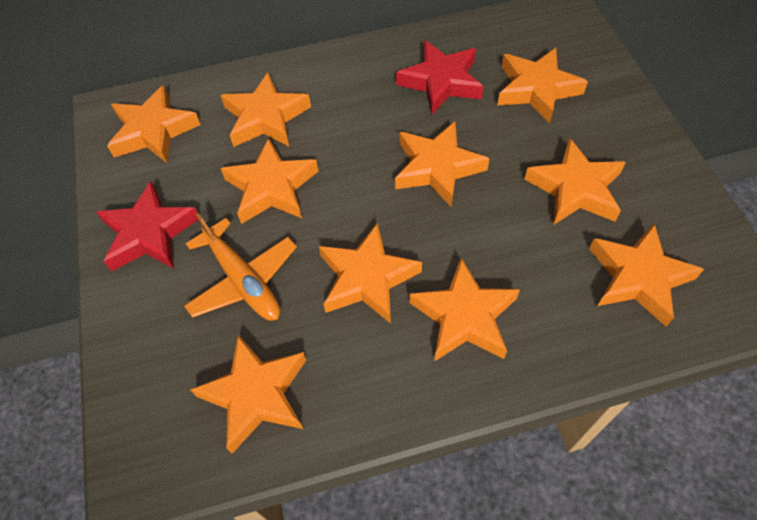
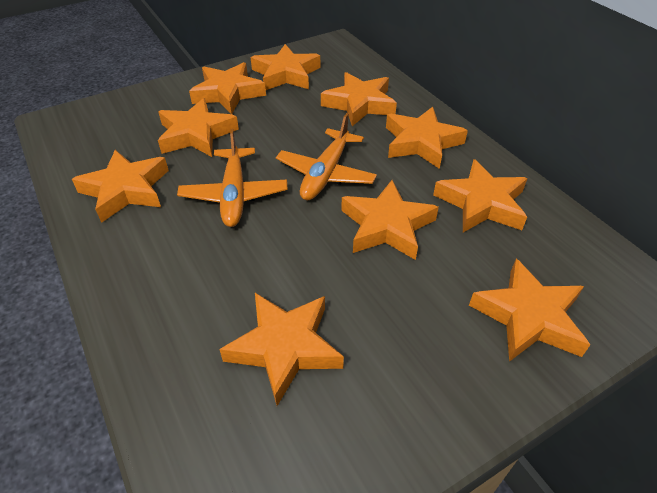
orange plane: 1 -> 2
red star: 2 -> 0

